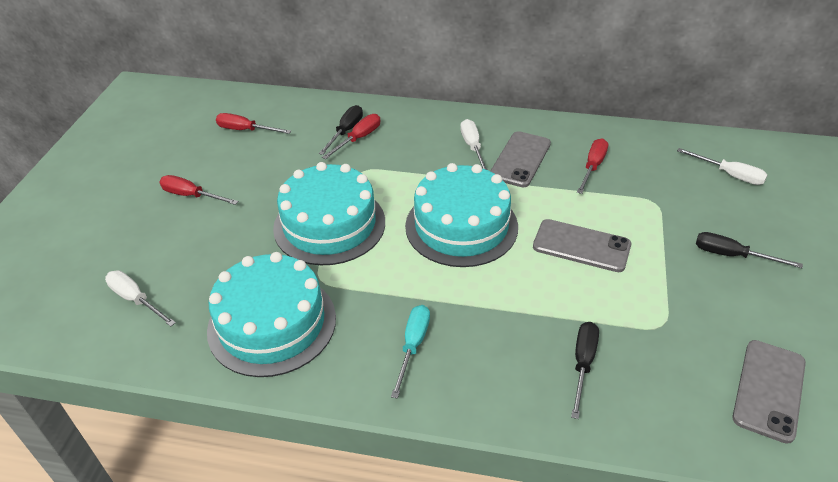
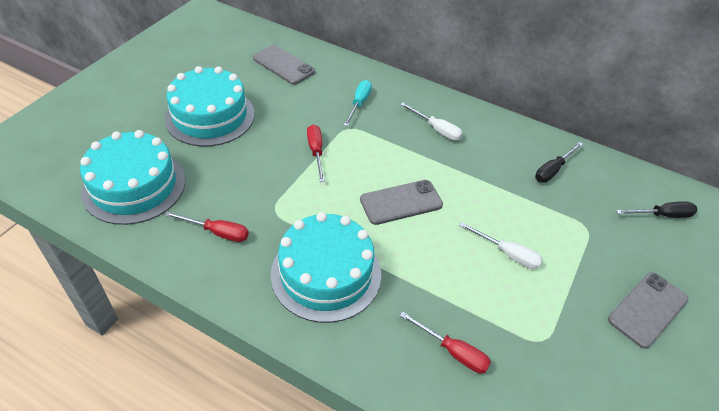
black screwdriver: 3 -> 2
red screwdriver: 4 -> 3
white screwdriver: 3 -> 2

